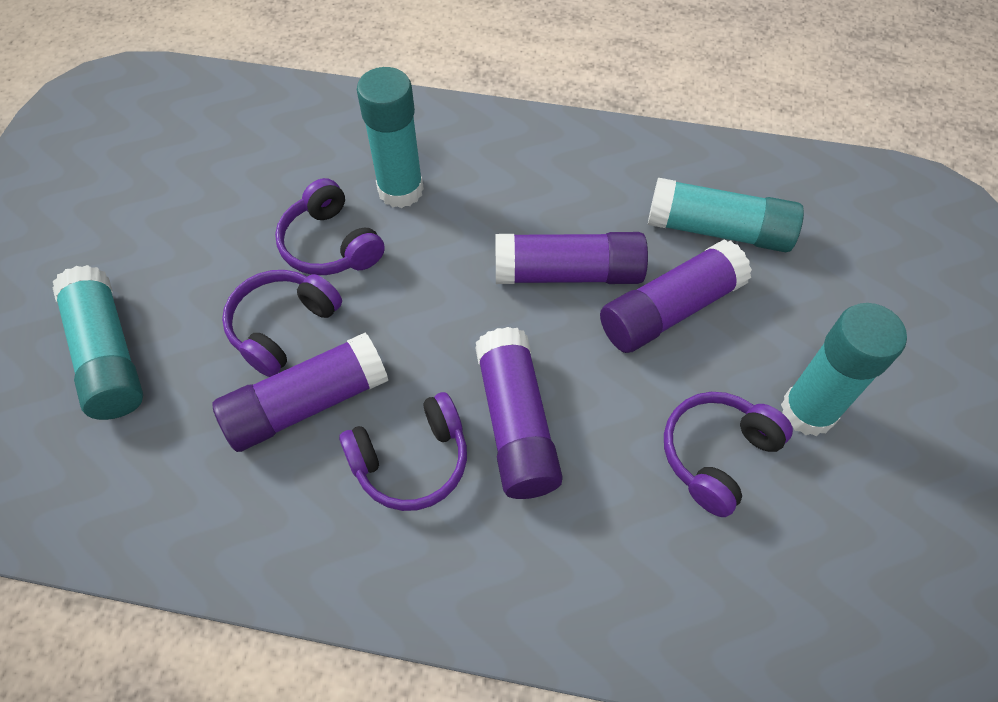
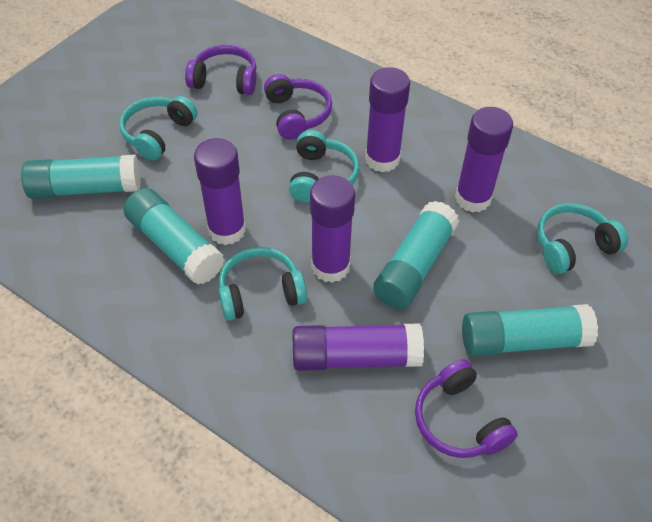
purple glue stick: 4 -> 5
purple headphones: 4 -> 3
turquoise headphones: 0 -> 4

